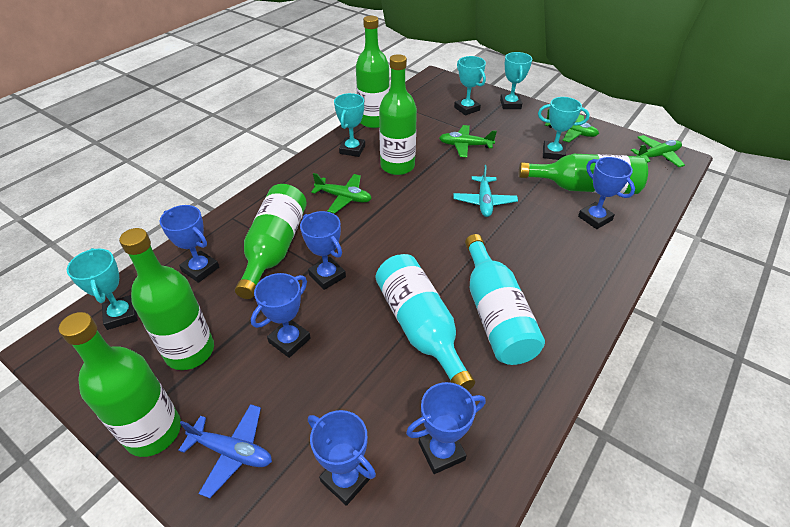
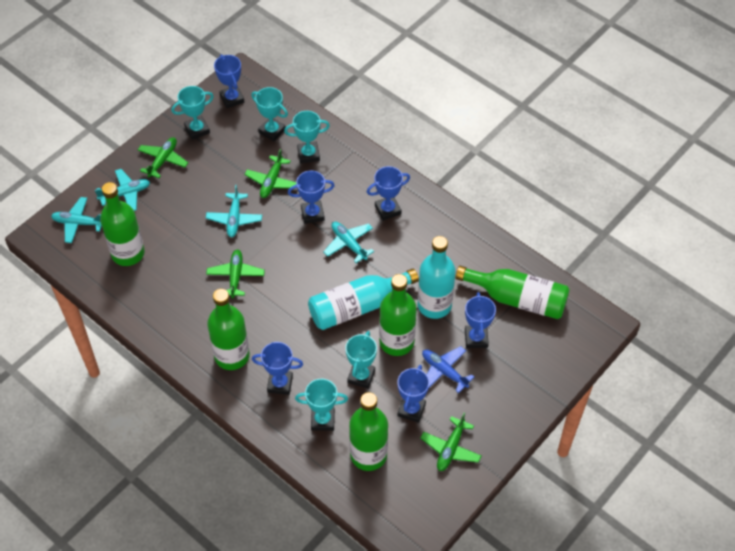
green bottle: 6 -> 5
turquoise plane: 1 -> 4

